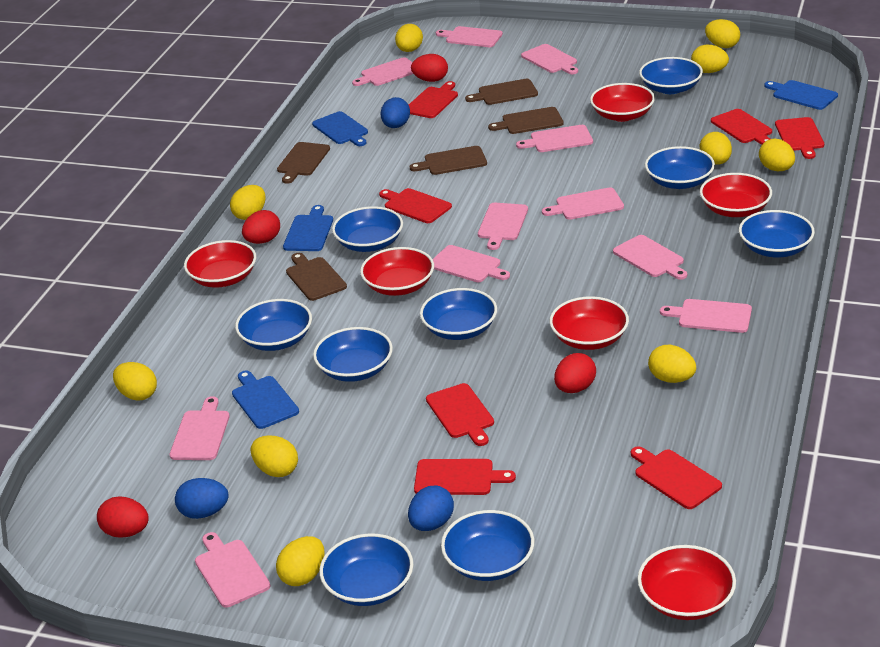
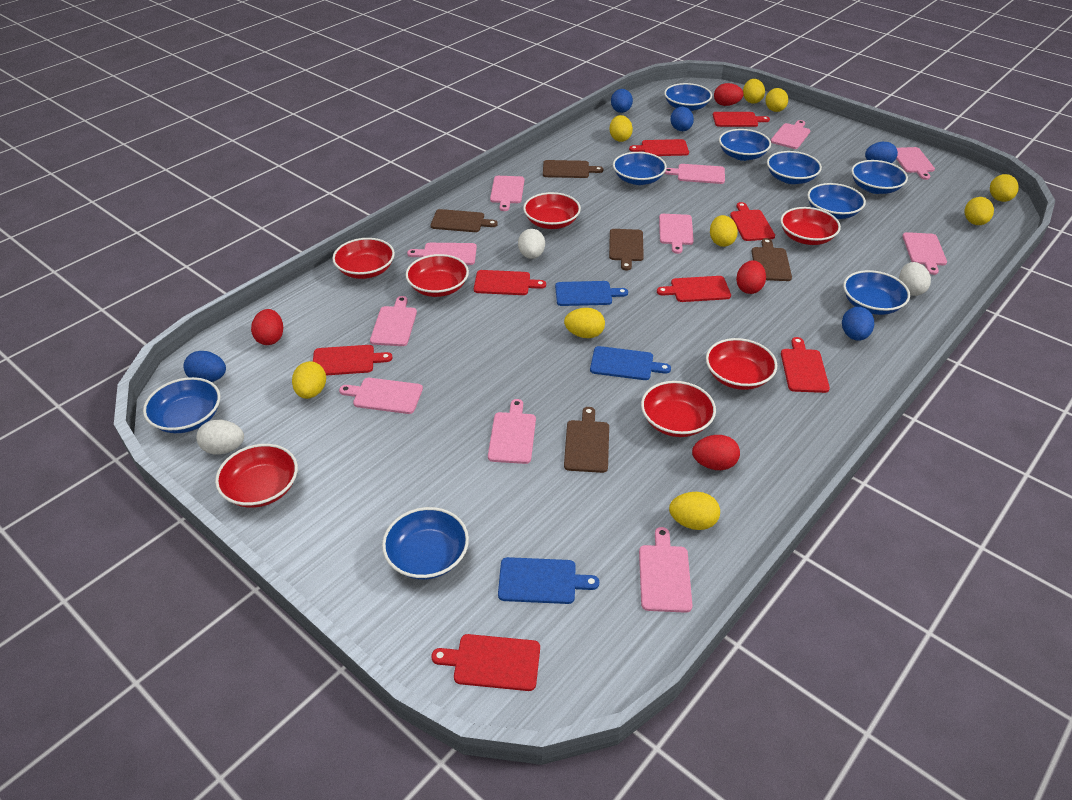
blue cutting board: 4 -> 3
blue egg: 3 -> 5
red bowl: 6 -> 7
red cutting board: 7 -> 8
white egg: 0 -> 3
yellow egg: 10 -> 9

